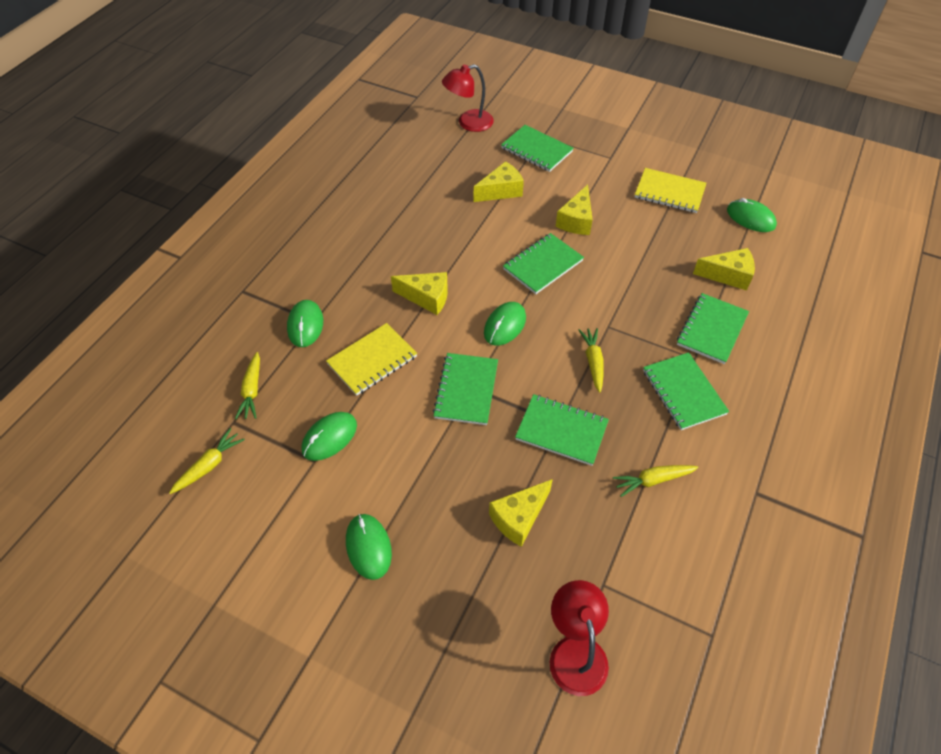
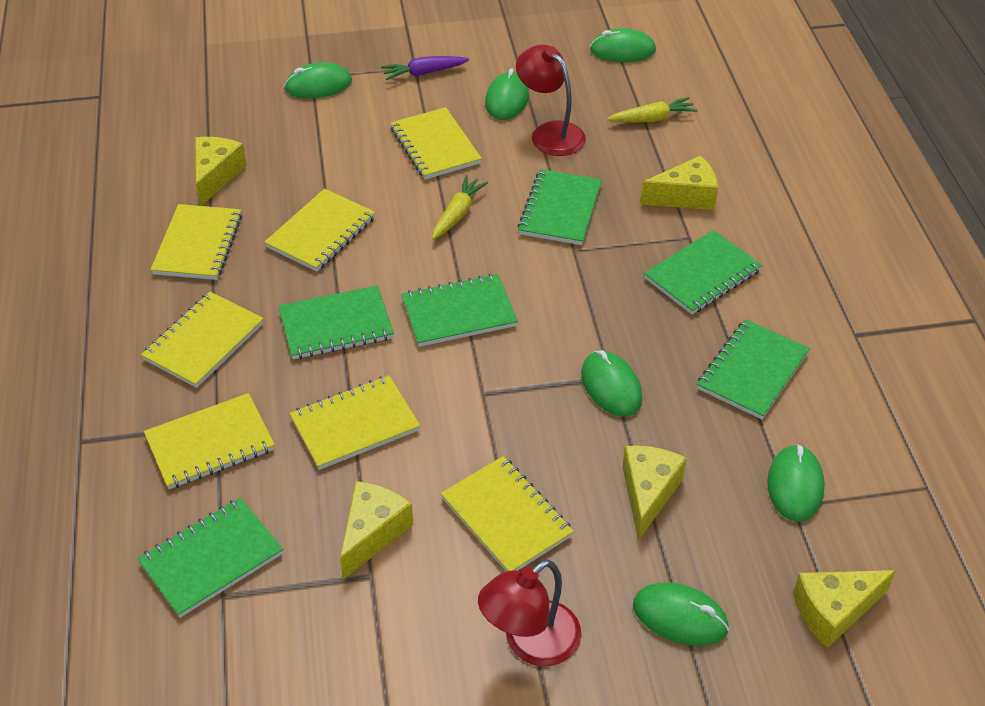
green mouse: 5 -> 6
purple carrot: 0 -> 1
yellow carrot: 4 -> 2
yellow notebook: 2 -> 7

